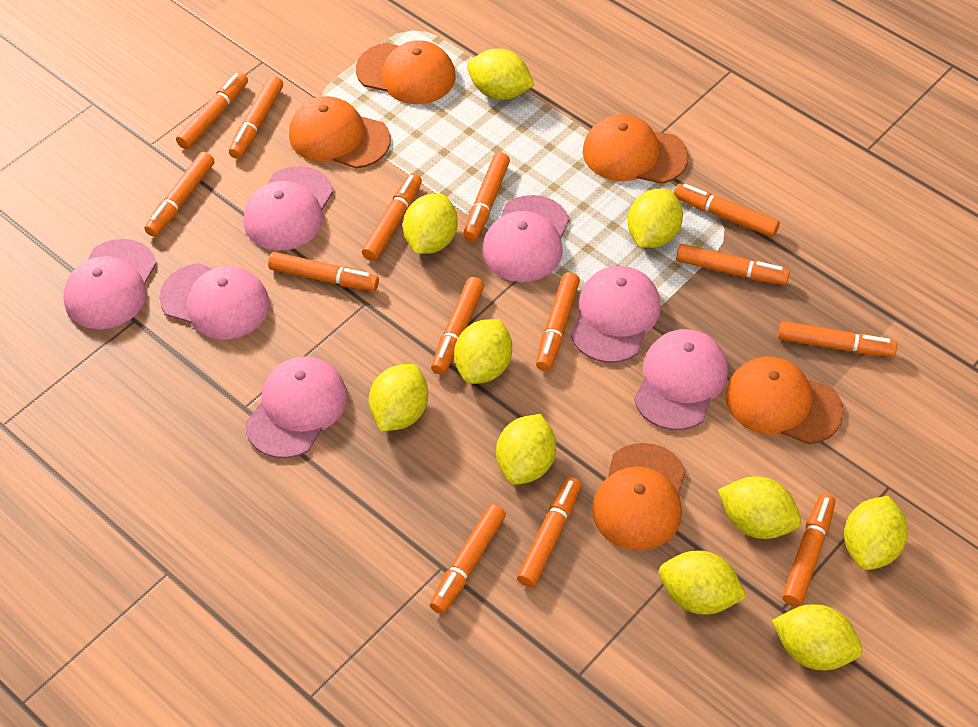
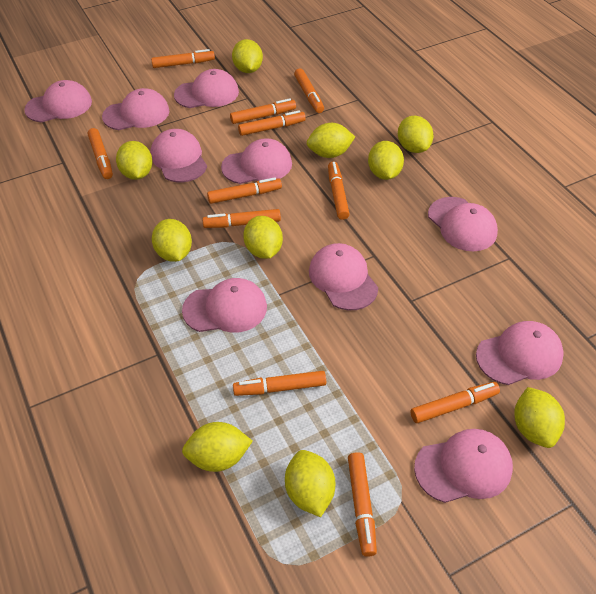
orange cap: 5 -> 0
orange marker: 14 -> 11
pink cap: 7 -> 10

